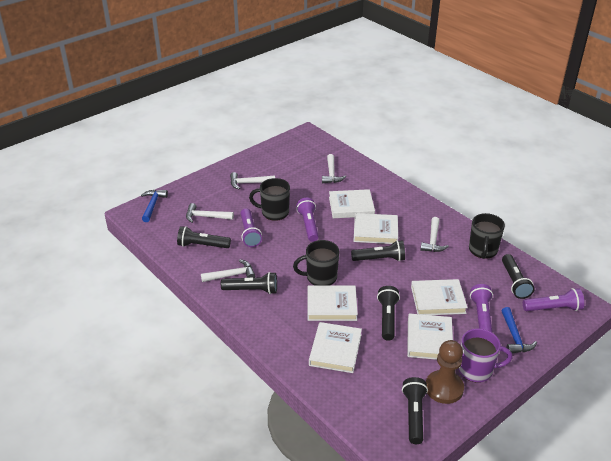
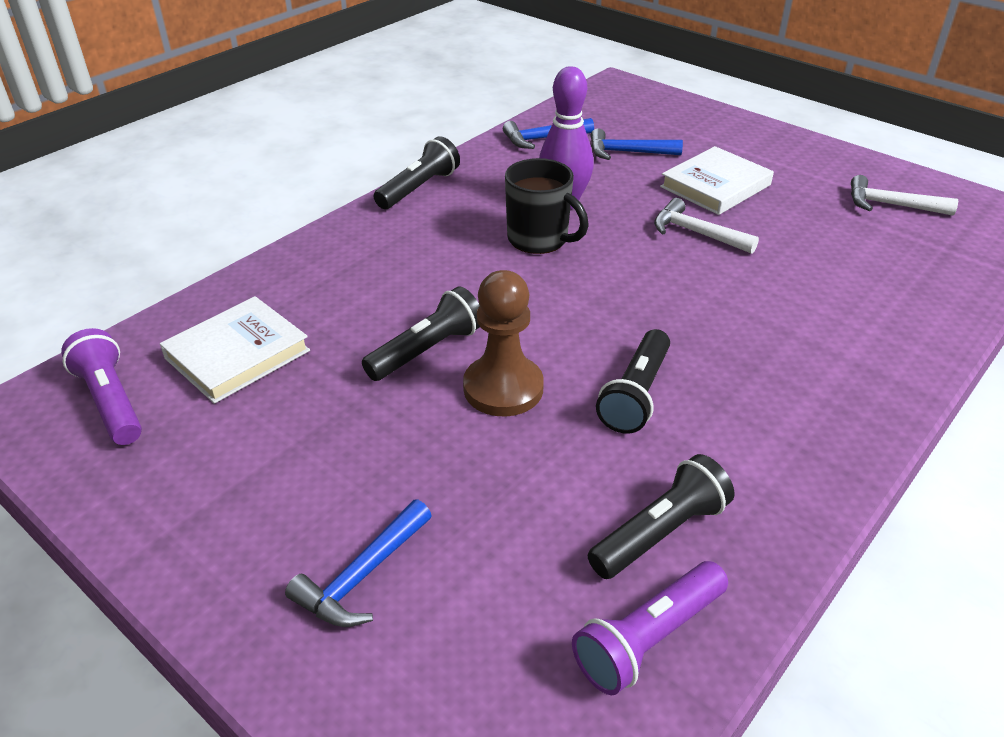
black flashlight: 6 -> 4
black mug: 3 -> 1
blue hammer: 2 -> 3
purple bowling pin: 0 -> 1
purple flashlight: 4 -> 2
purple mug: 1 -> 0
white book: 6 -> 2
white hammer: 5 -> 2

